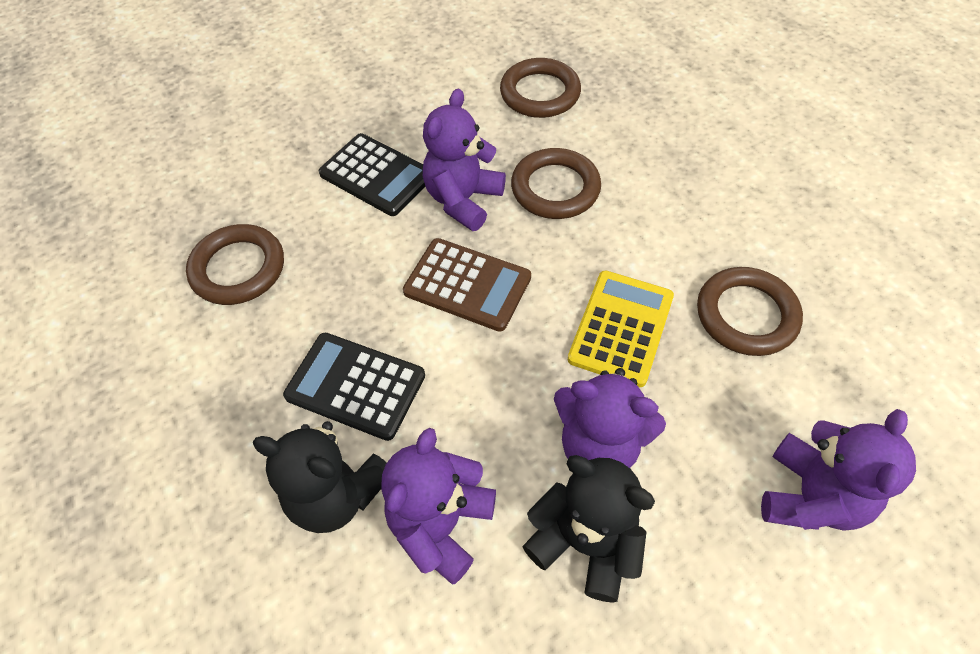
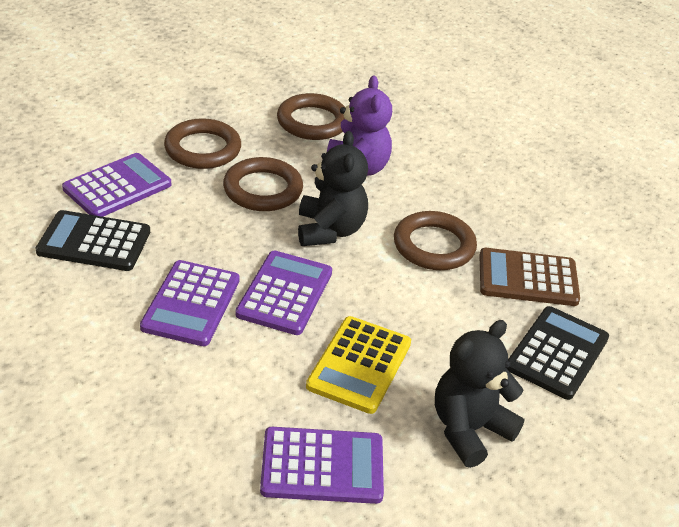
purple calculator: 0 -> 4
purple teddy bear: 4 -> 1

